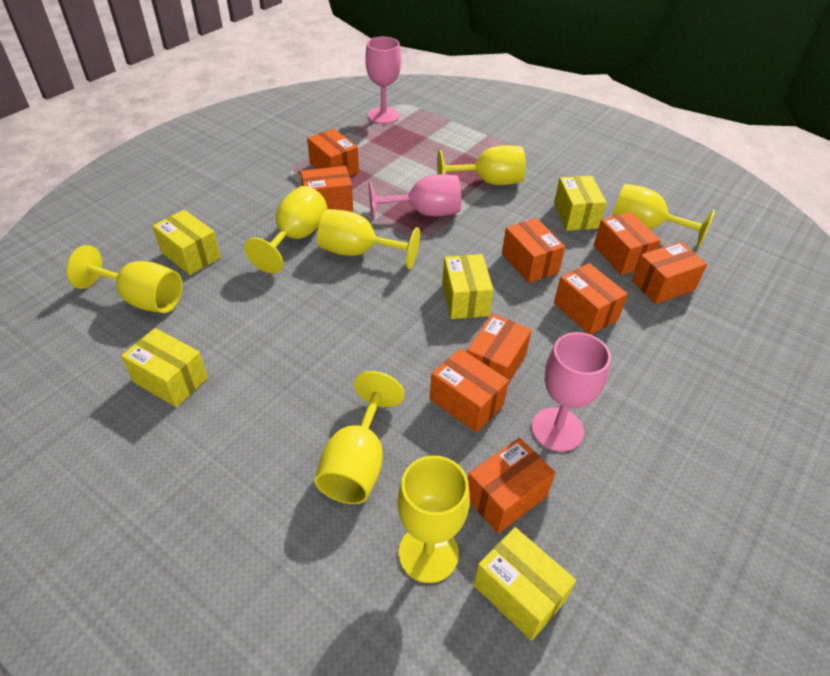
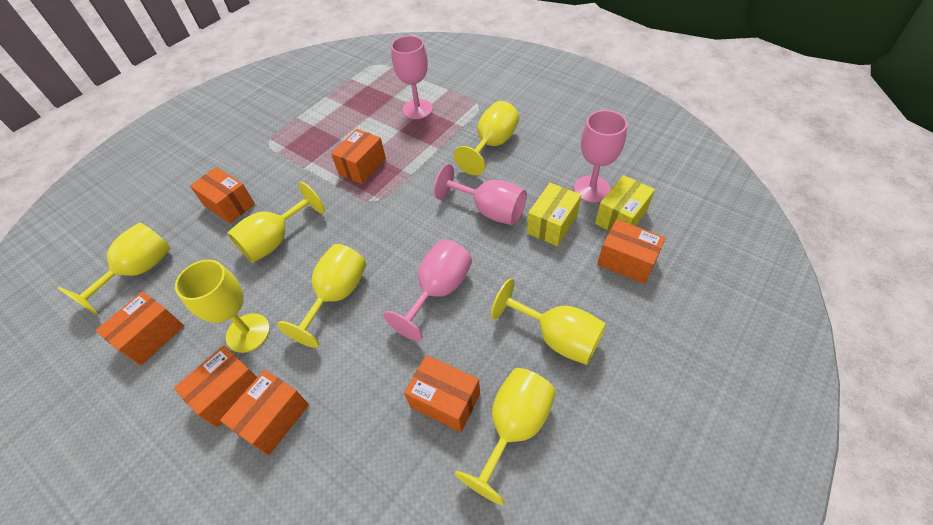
orange box: 9 -> 7
pink goblet: 3 -> 4
yellow box: 5 -> 2

